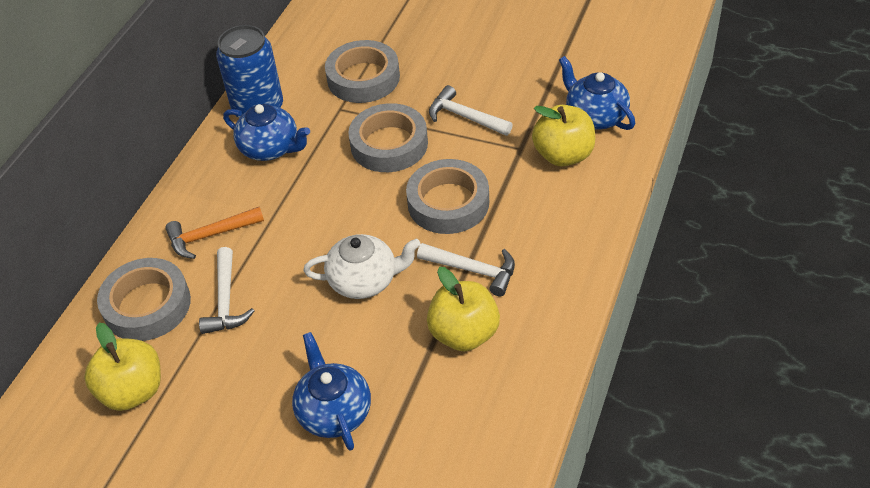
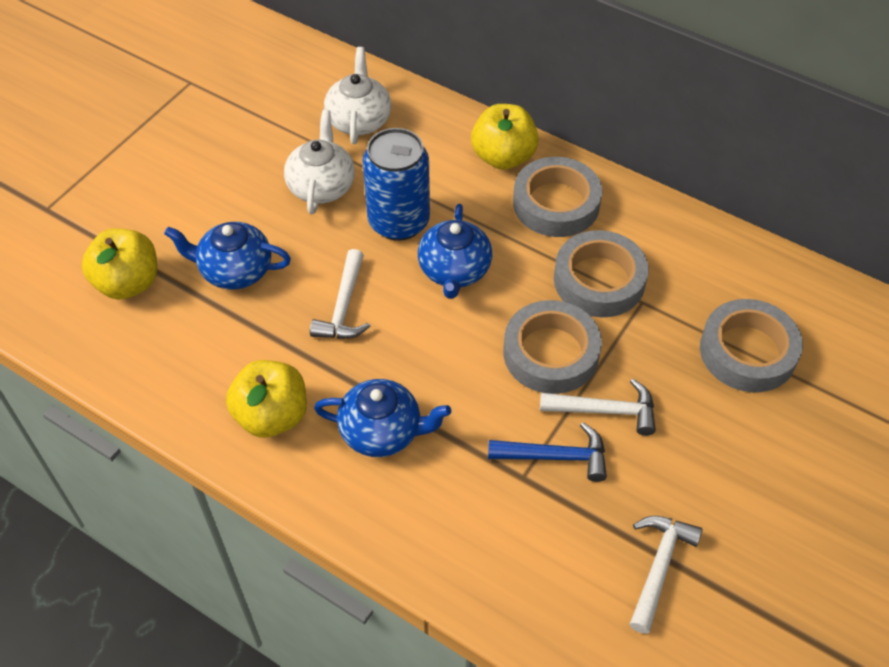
blue hammer: 0 -> 1
orange hammer: 1 -> 0
white teapot: 1 -> 2

